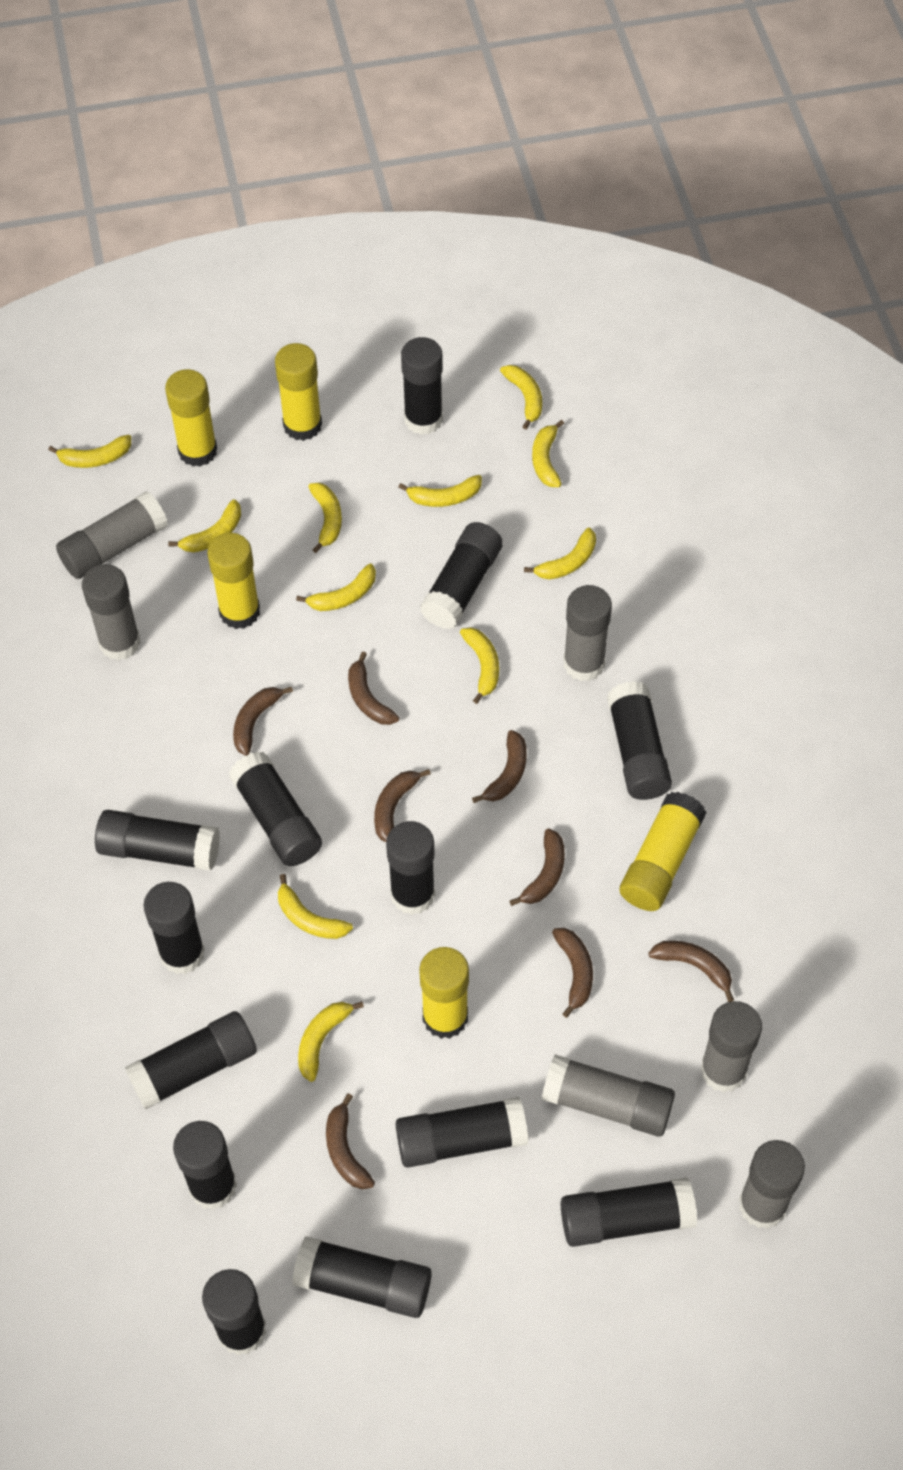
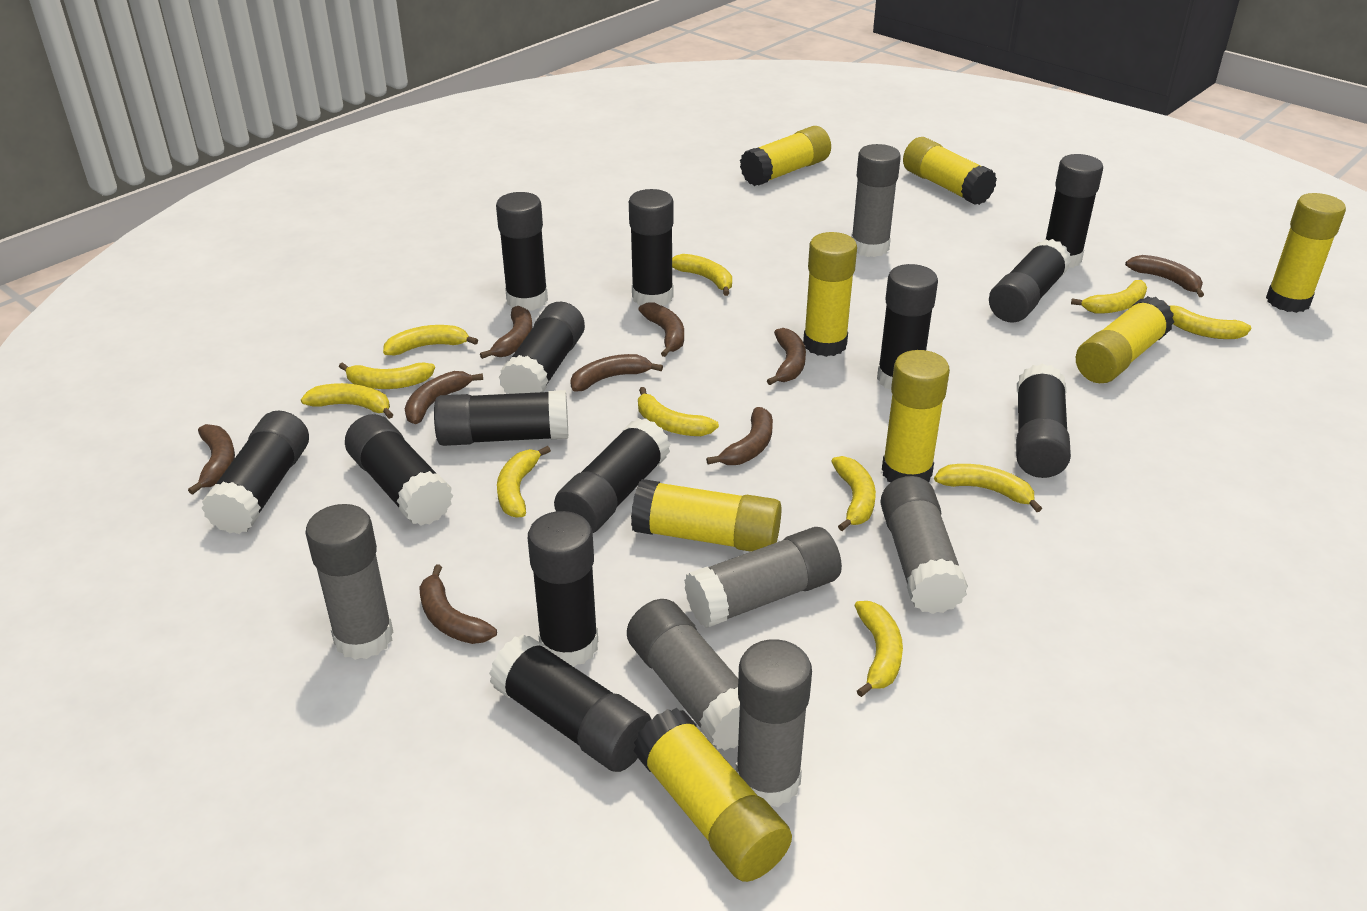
brown banana: 8 -> 9
yellow glue stick: 5 -> 8

